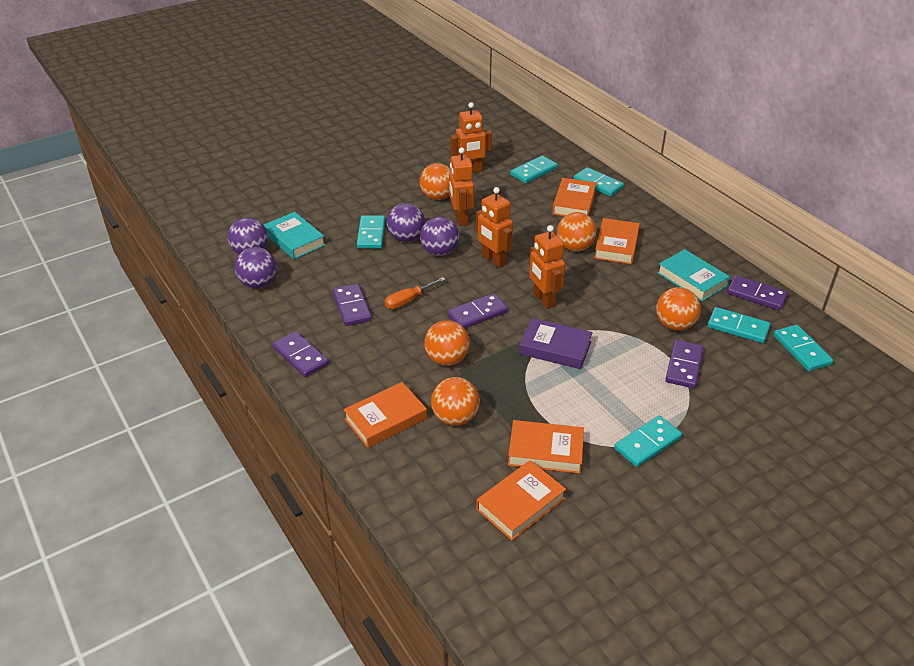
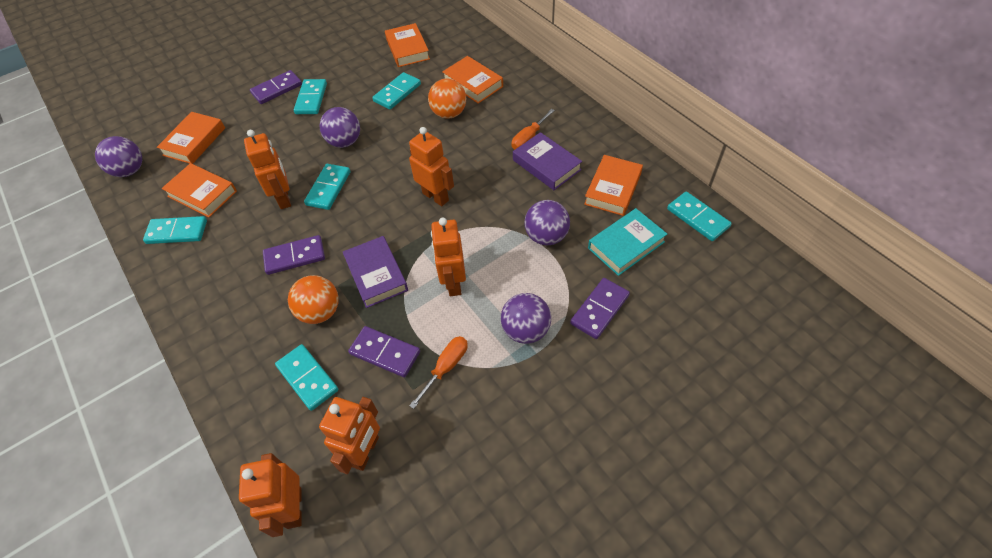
orange ball: 5 -> 2
orange robot: 4 -> 5
orange screwdriver: 1 -> 2
purple book: 1 -> 2
purple domino: 5 -> 4
turquoise book: 2 -> 1

